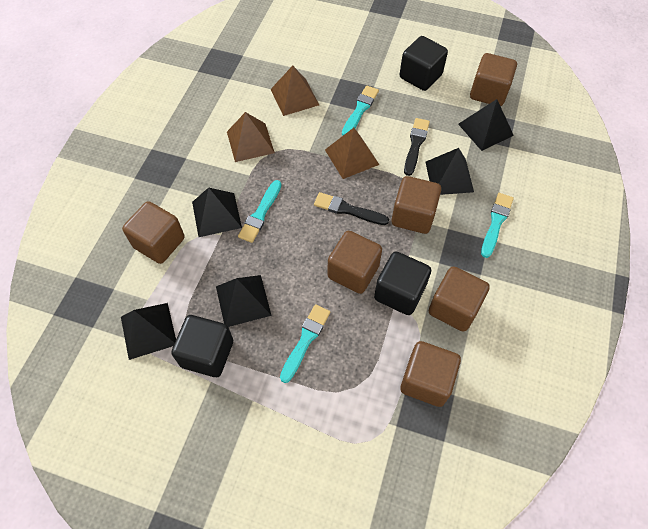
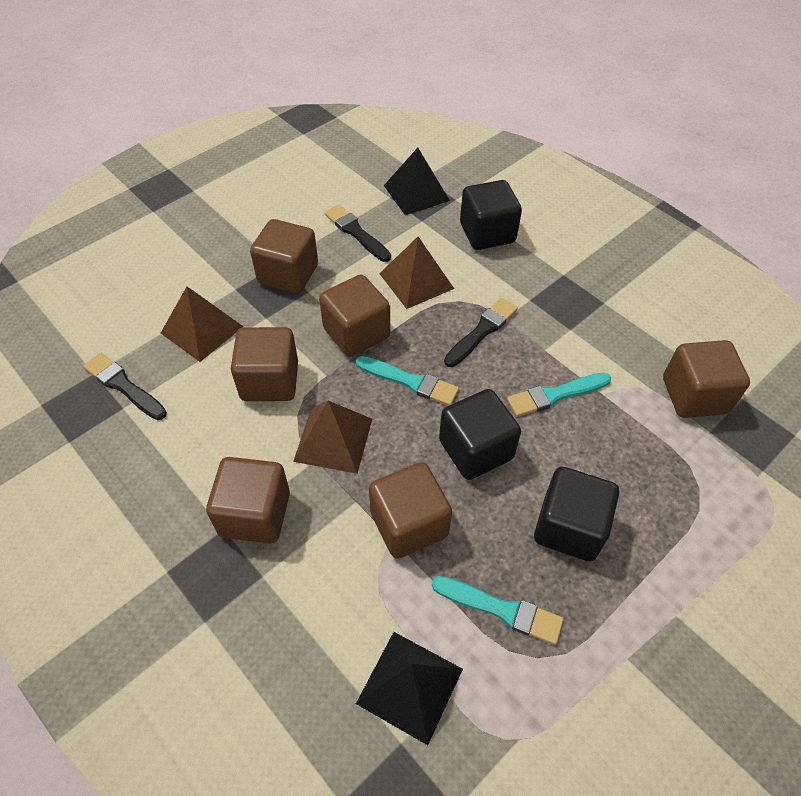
black brush: 2 -> 3
black pyramid: 5 -> 2
turquoise brush: 4 -> 3

